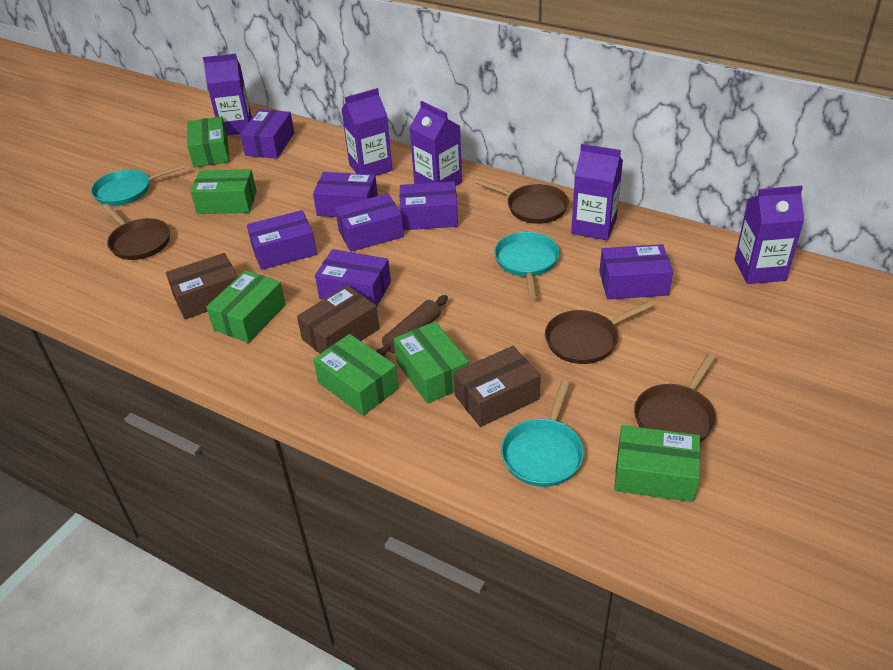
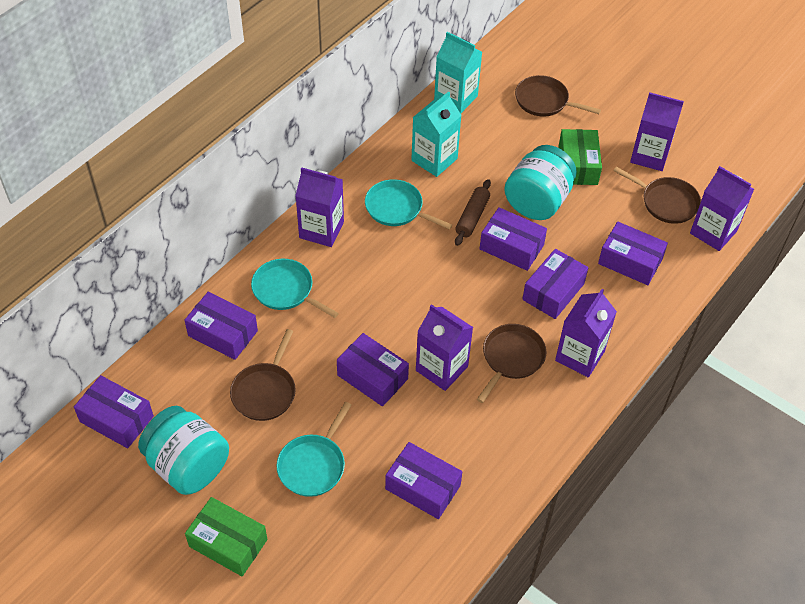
brown box: 3 -> 0
green box: 6 -> 2
turquoise carton: 0 -> 2
turquoise jar: 0 -> 2

